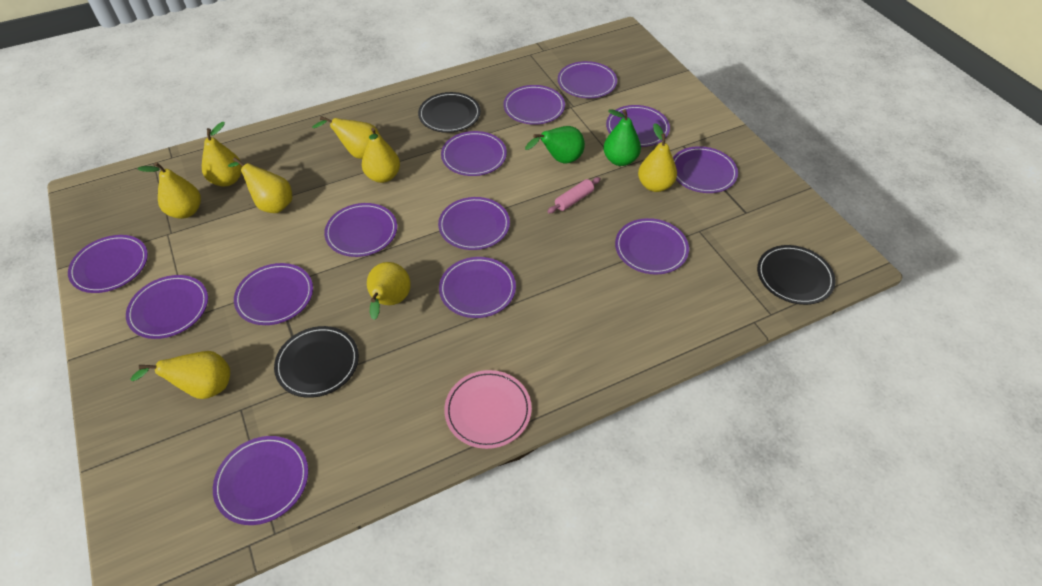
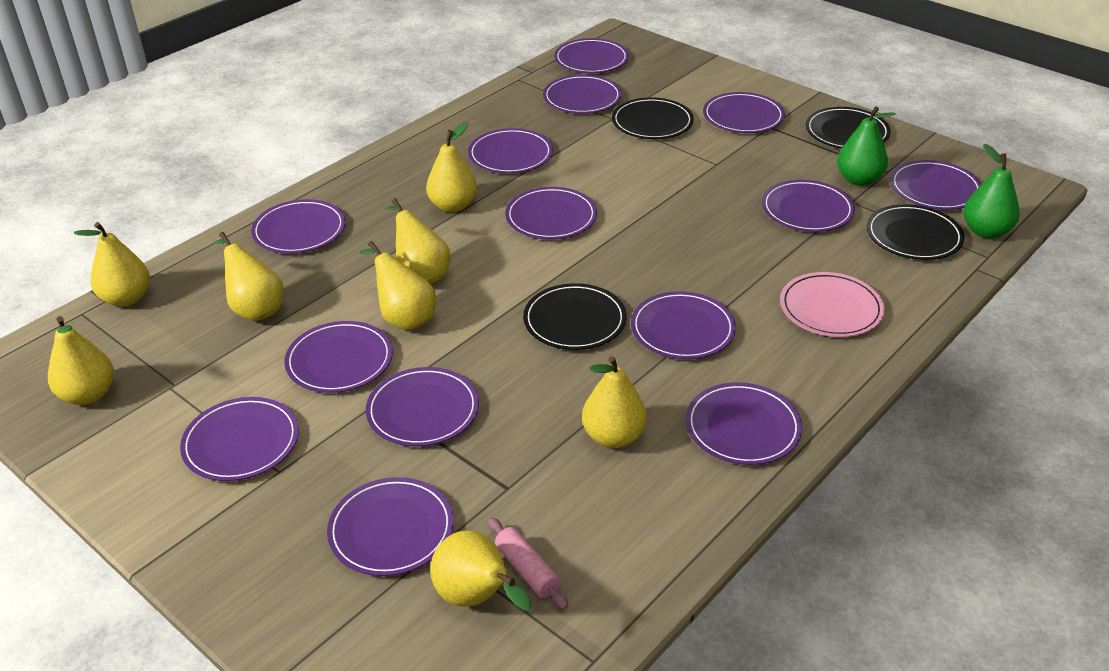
black plate: 3 -> 4
purple plate: 13 -> 14

